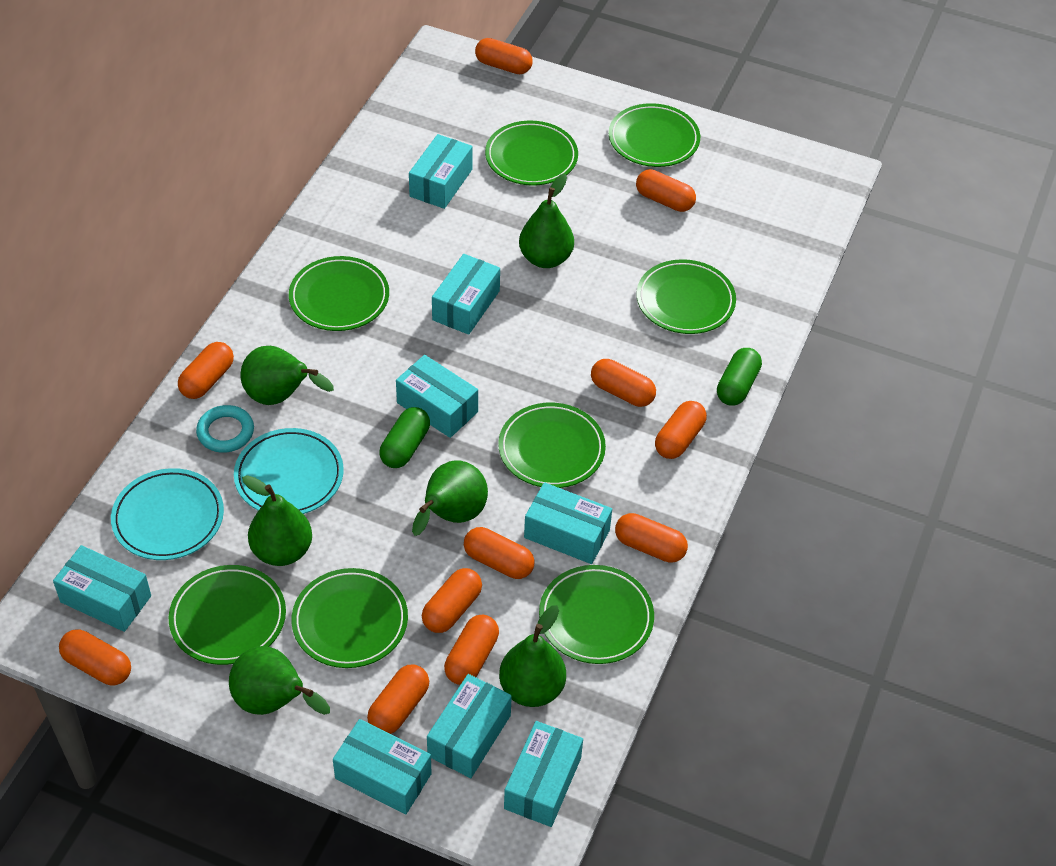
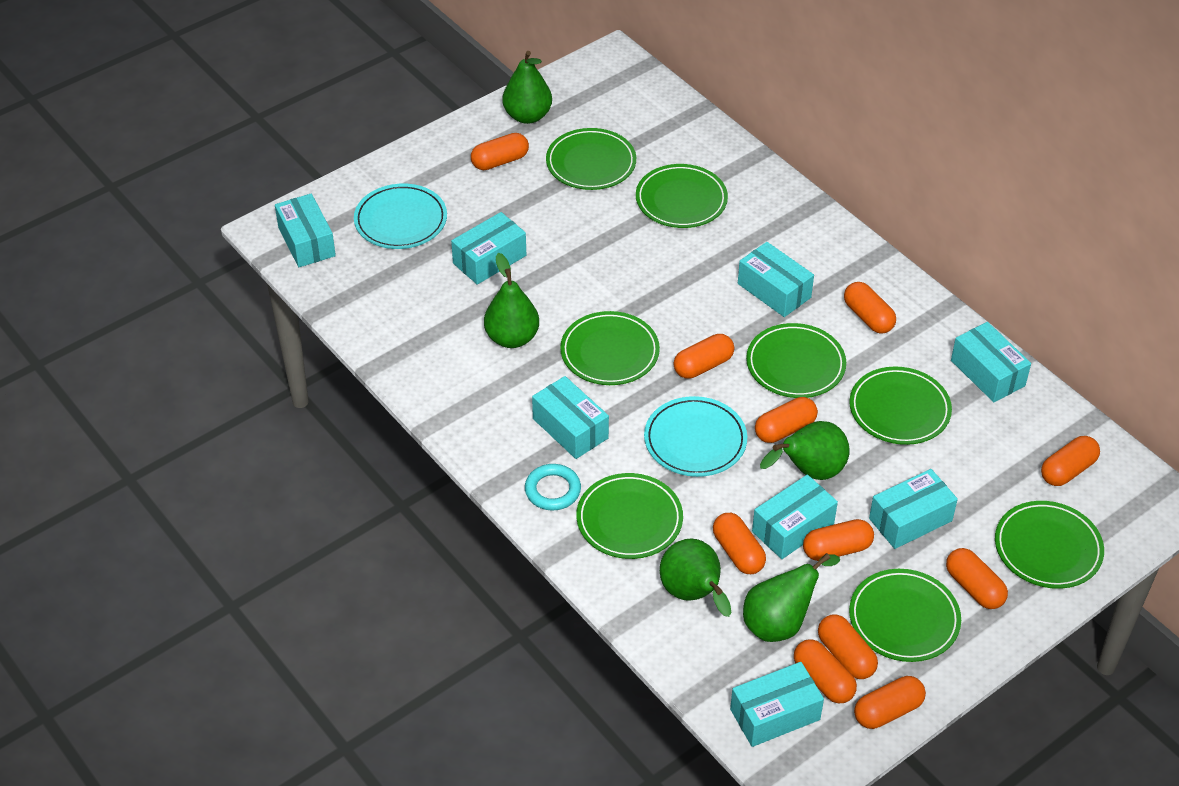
green capsule: 2 -> 0
green pear: 6 -> 5

